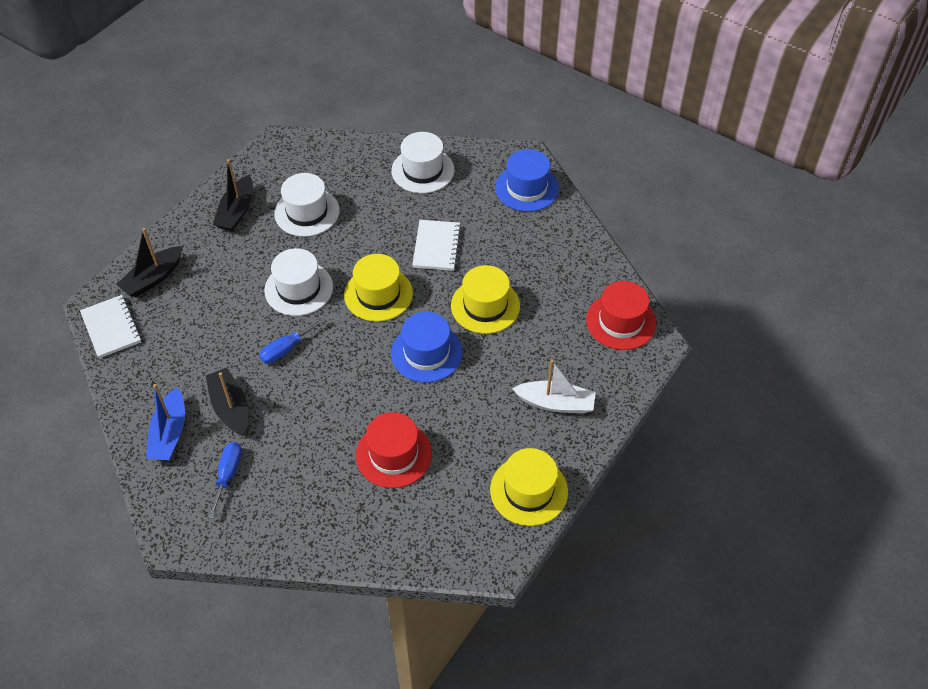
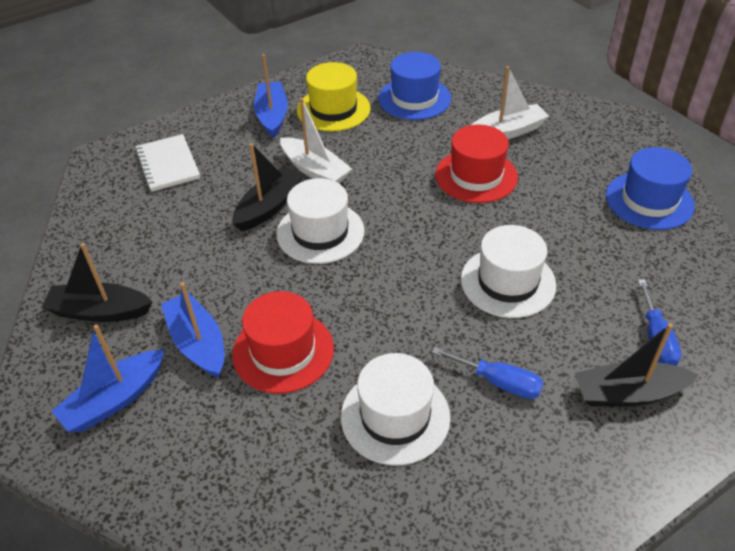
blue boat: 1 -> 3
white boat: 1 -> 2
white notebook: 2 -> 1
yellow hat: 3 -> 1

